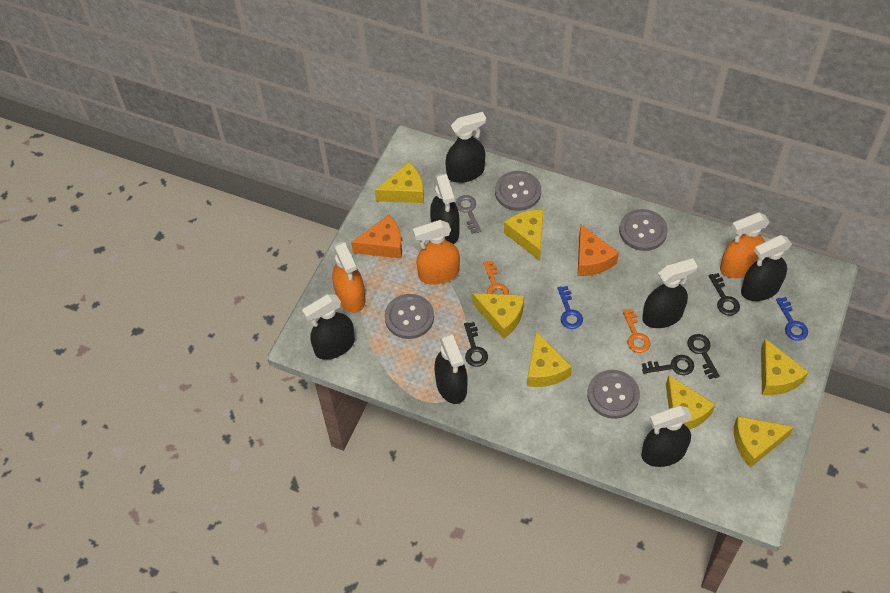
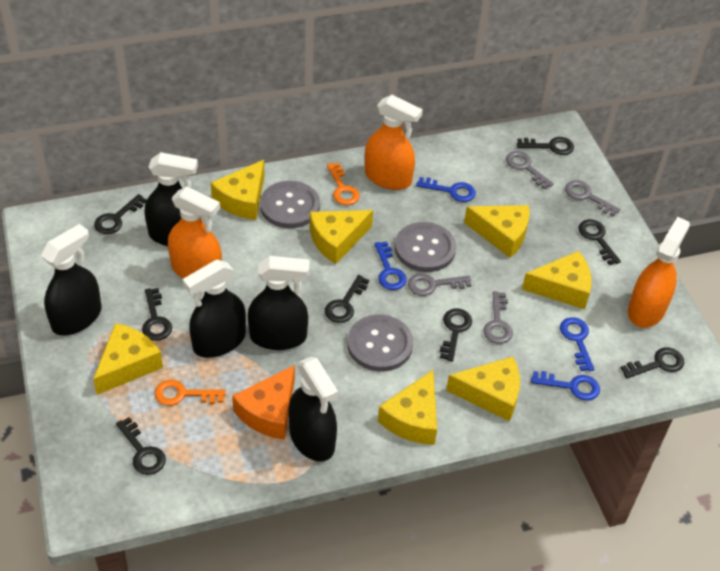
black key: 4 -> 8
black spray bottle: 7 -> 5
blue key: 2 -> 4
grey button: 4 -> 3
grey key: 1 -> 4
orange cheese: 2 -> 1

